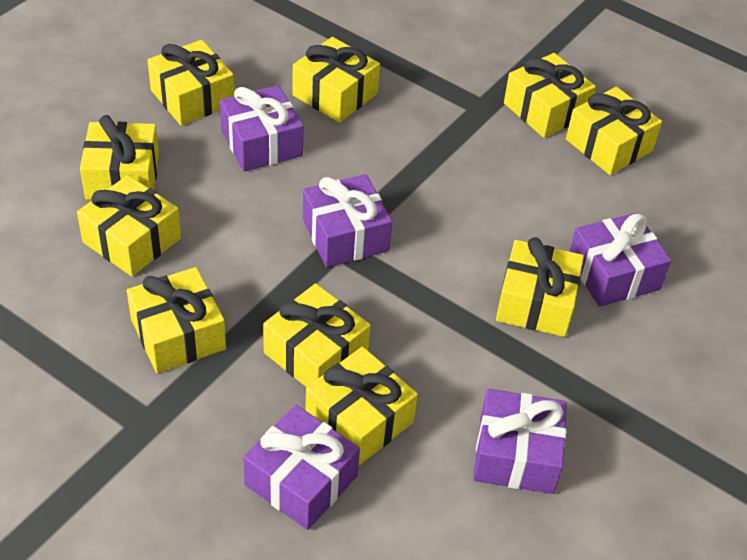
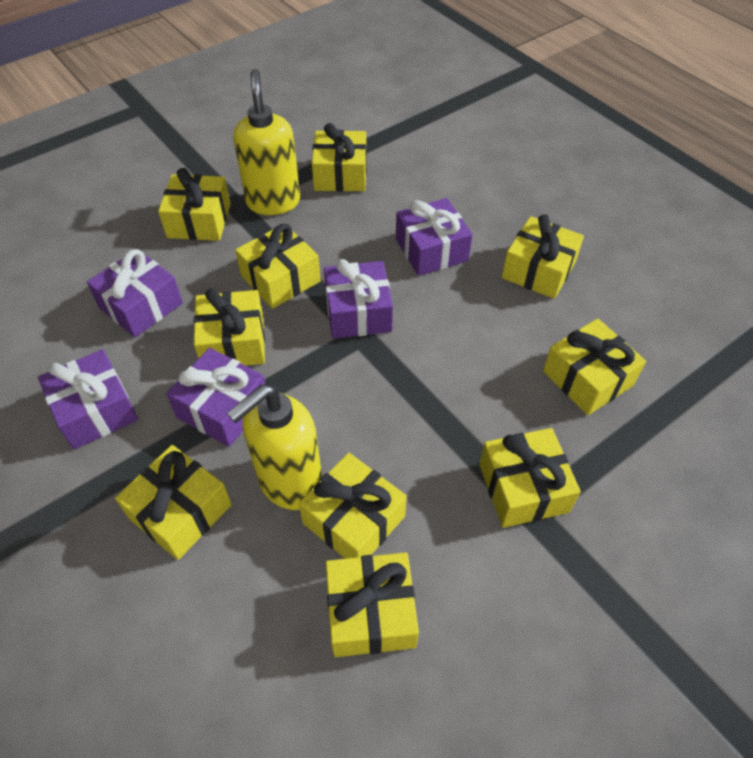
yellow soap dispenser: 0 -> 2

